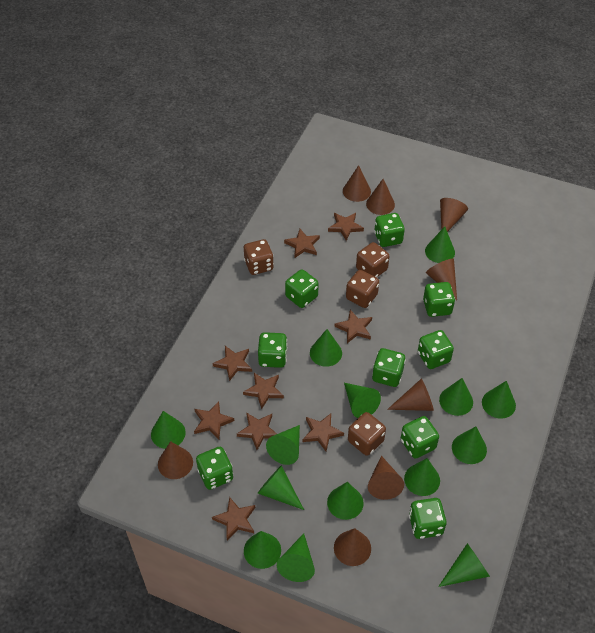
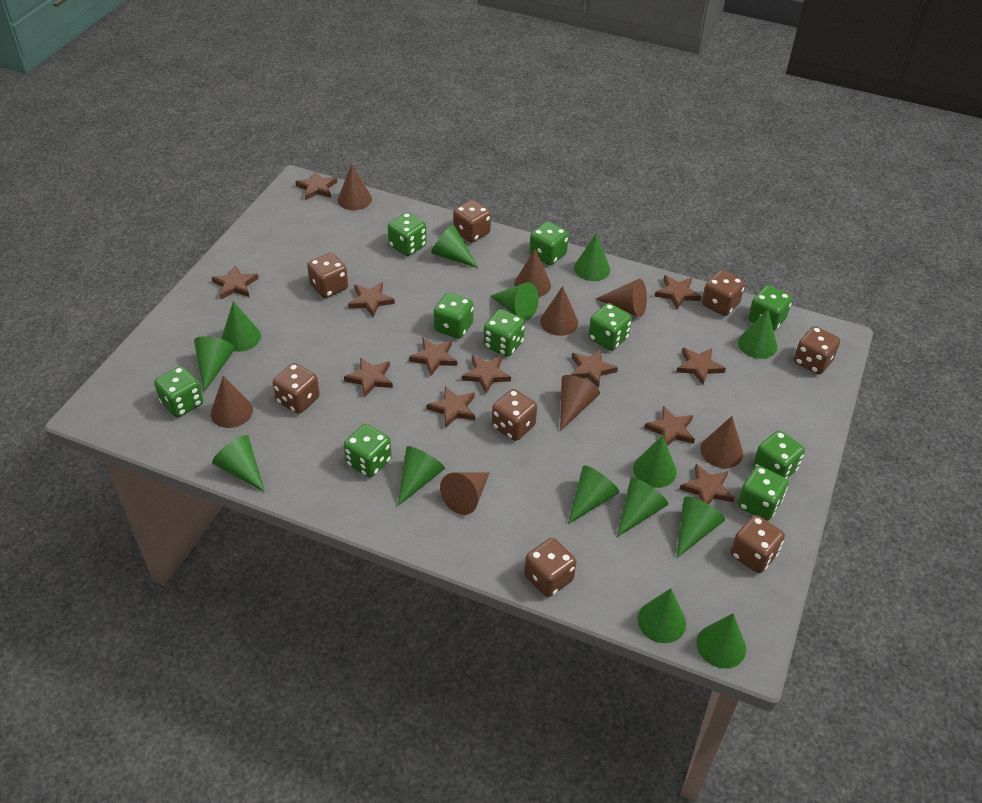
brown dice: 4 -> 8
brown star: 9 -> 12
green dice: 9 -> 10

